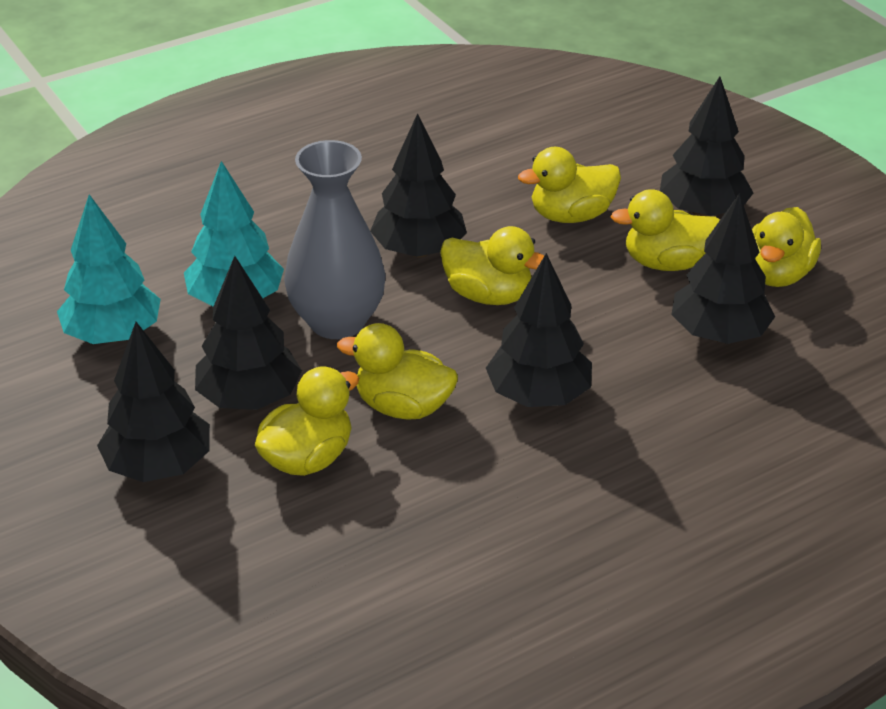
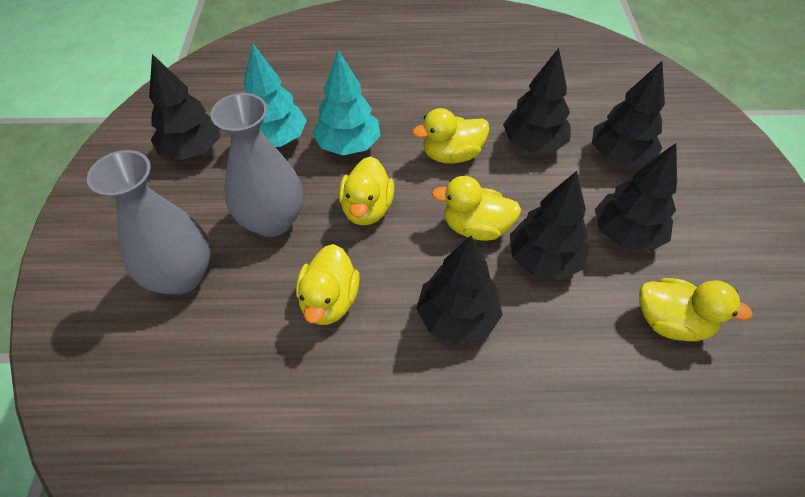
grey vase: 1 -> 2
yellow duck: 6 -> 5

